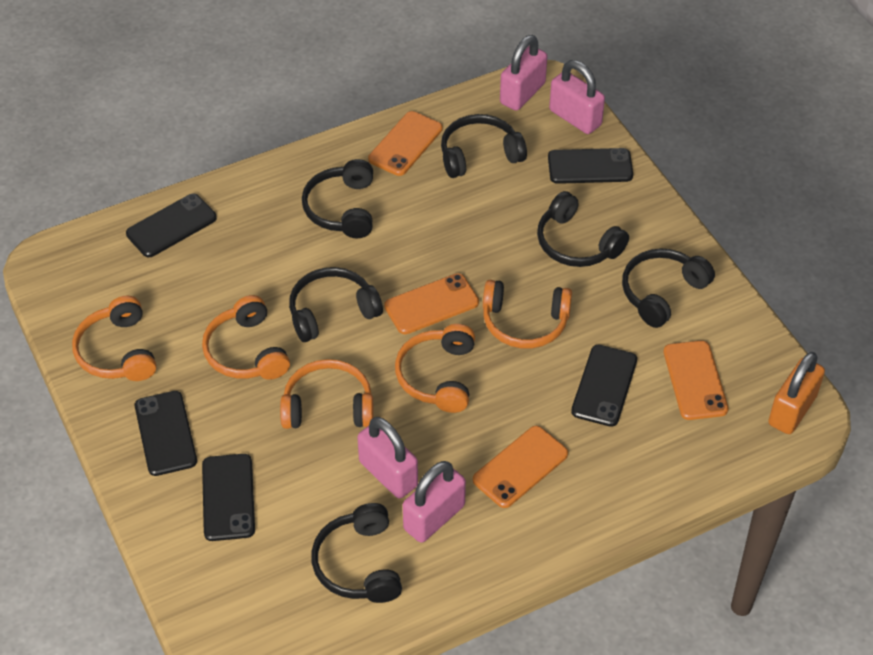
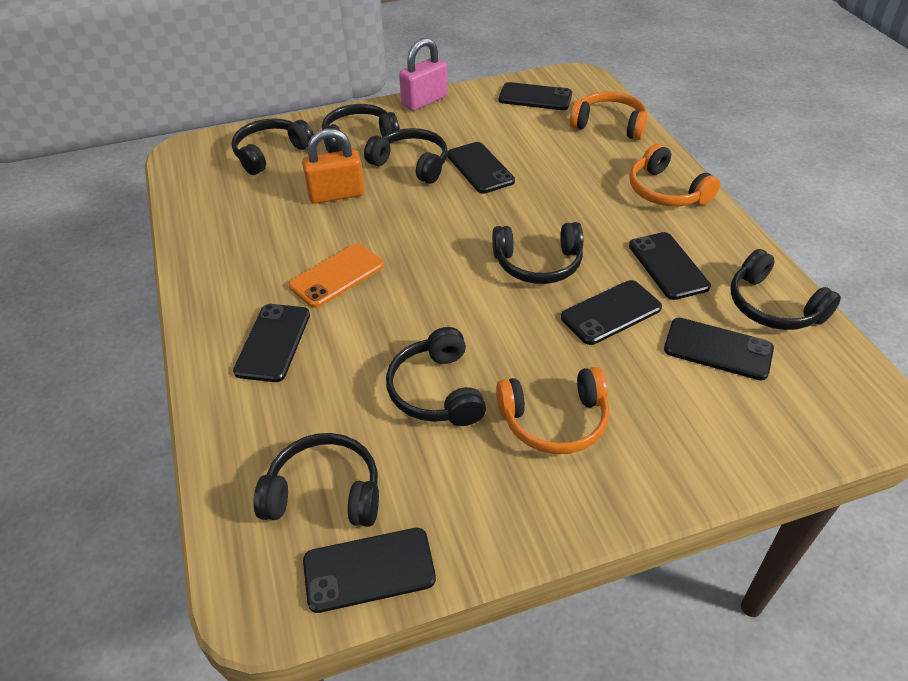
black headphones: 6 -> 7
black phone: 5 -> 7
orange headphones: 5 -> 3
orange phone: 4 -> 1
pink padlock: 4 -> 1

